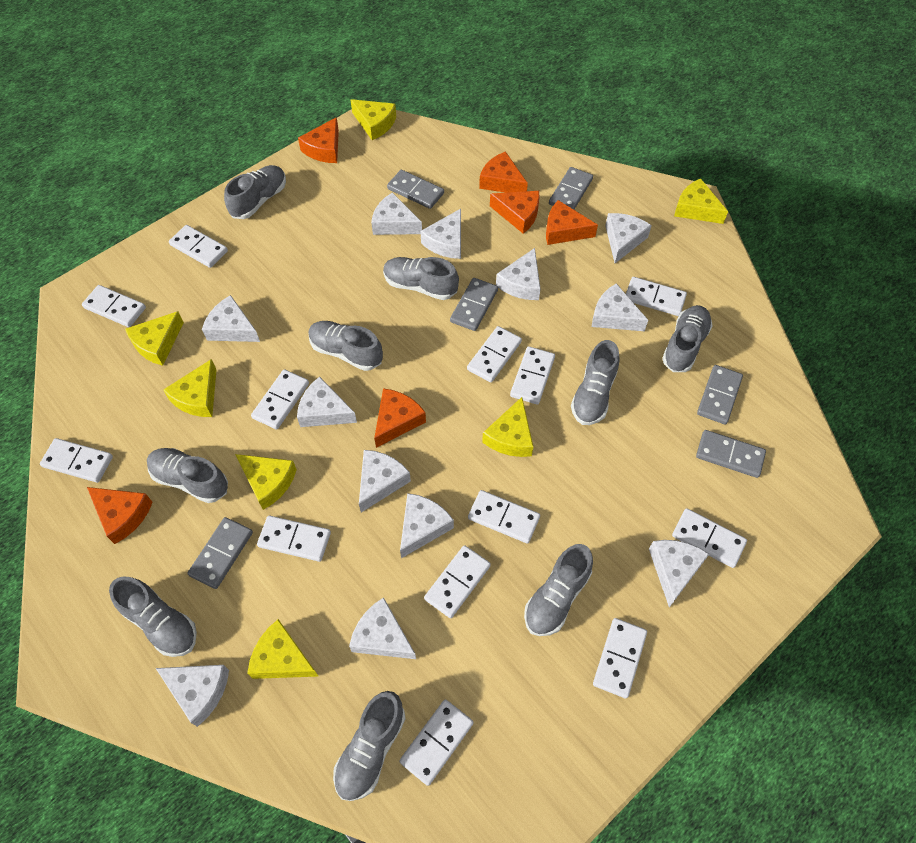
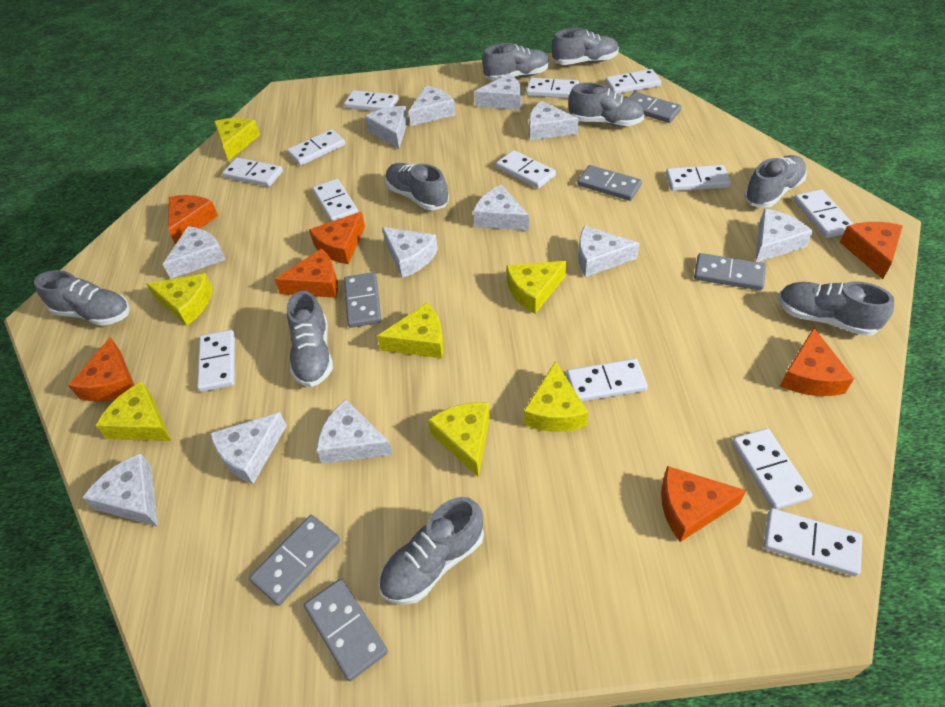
orange cheese: 6 -> 7

